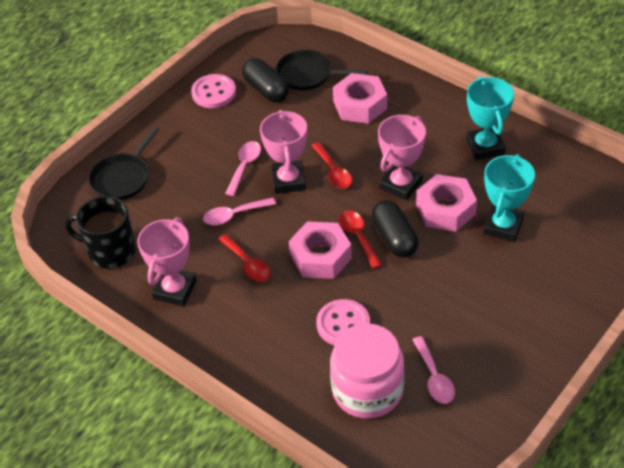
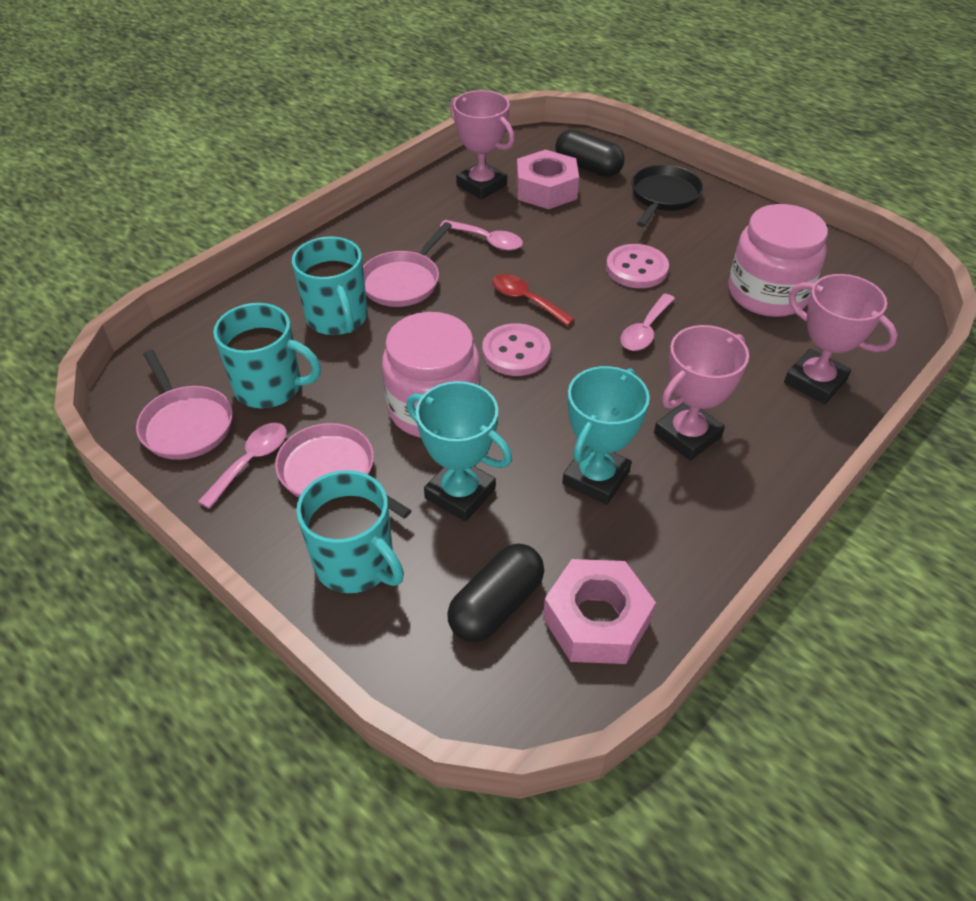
black mug: 1 -> 0
black pan: 2 -> 1
pink jar: 1 -> 2
pink nut: 3 -> 2
pink pan: 0 -> 3
red spoon: 3 -> 1
turquoise mug: 0 -> 3

